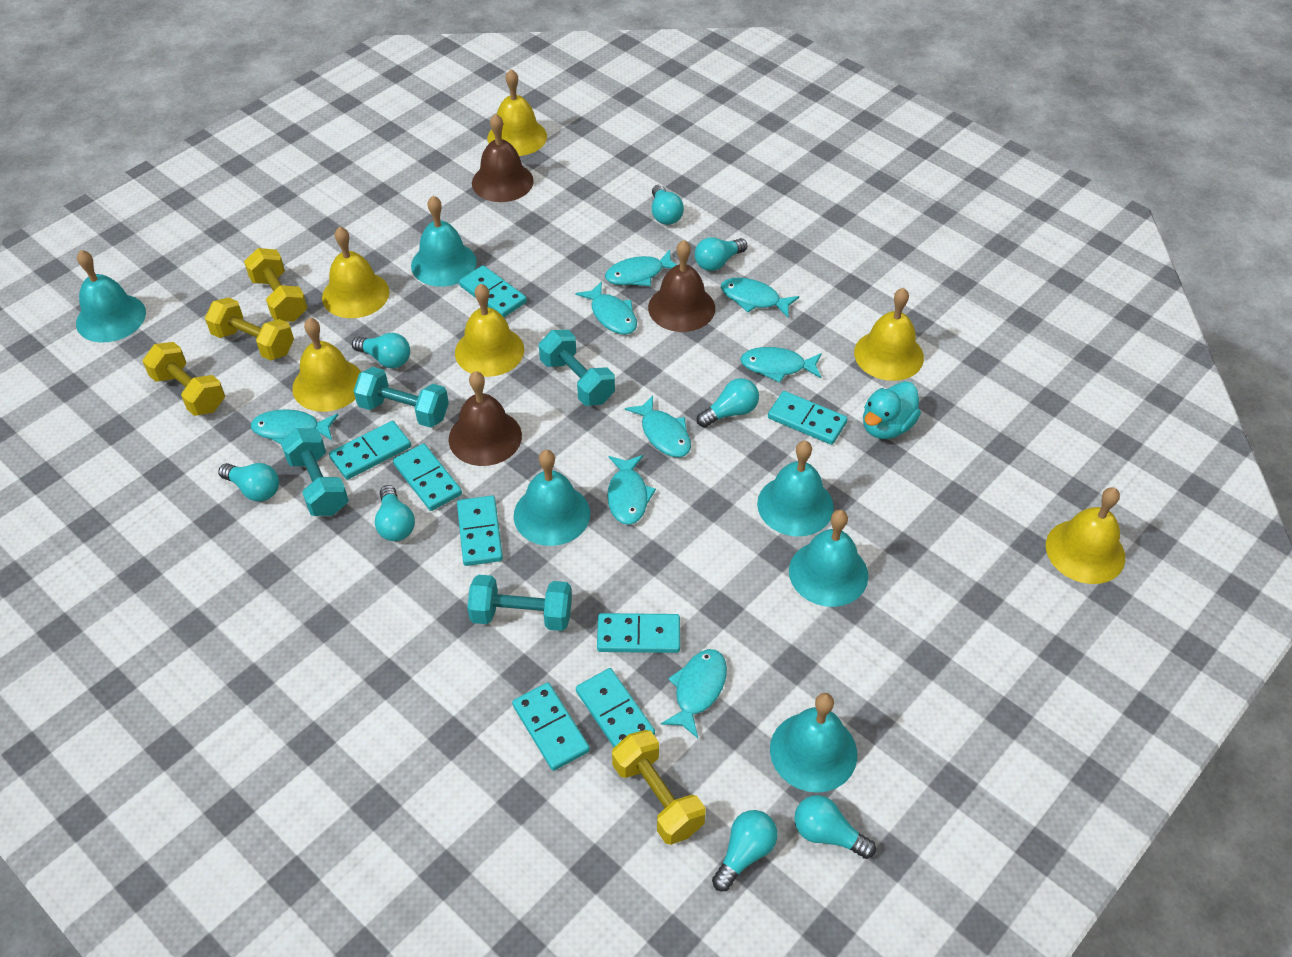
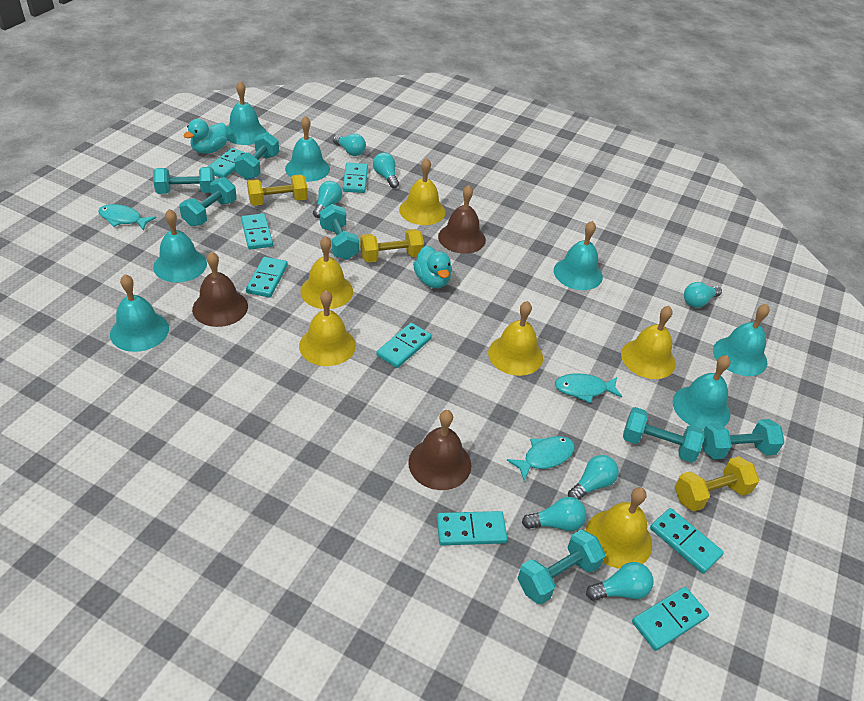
turquoise bell: 6 -> 7
turquoise duck: 1 -> 2
turquoise dumbbell: 4 -> 7
turquoise fish: 8 -> 3
turquoise light bulb: 8 -> 7
yellow dumbbell: 4 -> 3

